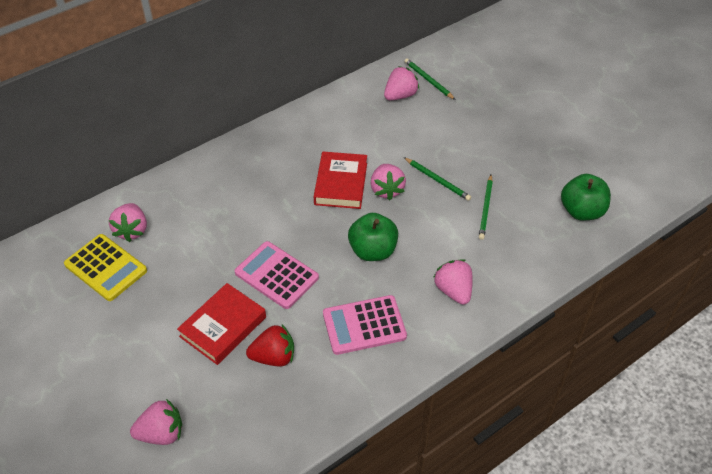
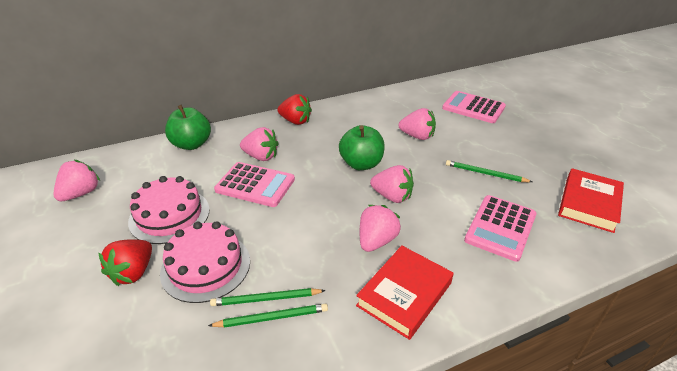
pink cake: 0 -> 2
pink calculator: 2 -> 3
red strawberry: 1 -> 2
yellow calculator: 1 -> 0

